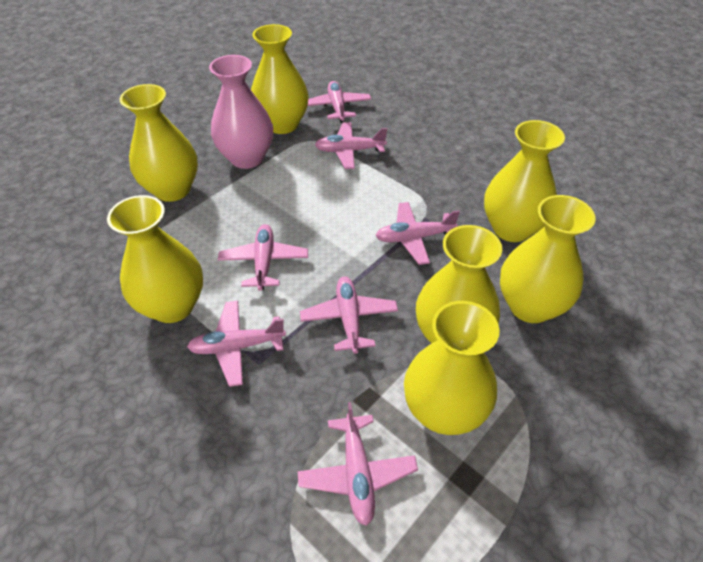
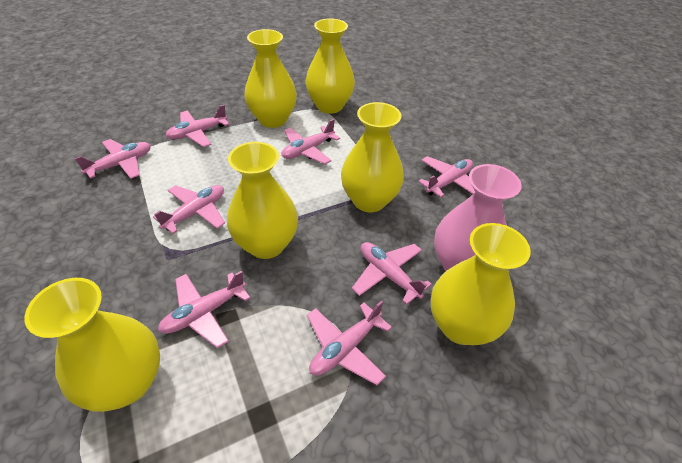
pink plane: 7 -> 8
yellow vase: 7 -> 6

